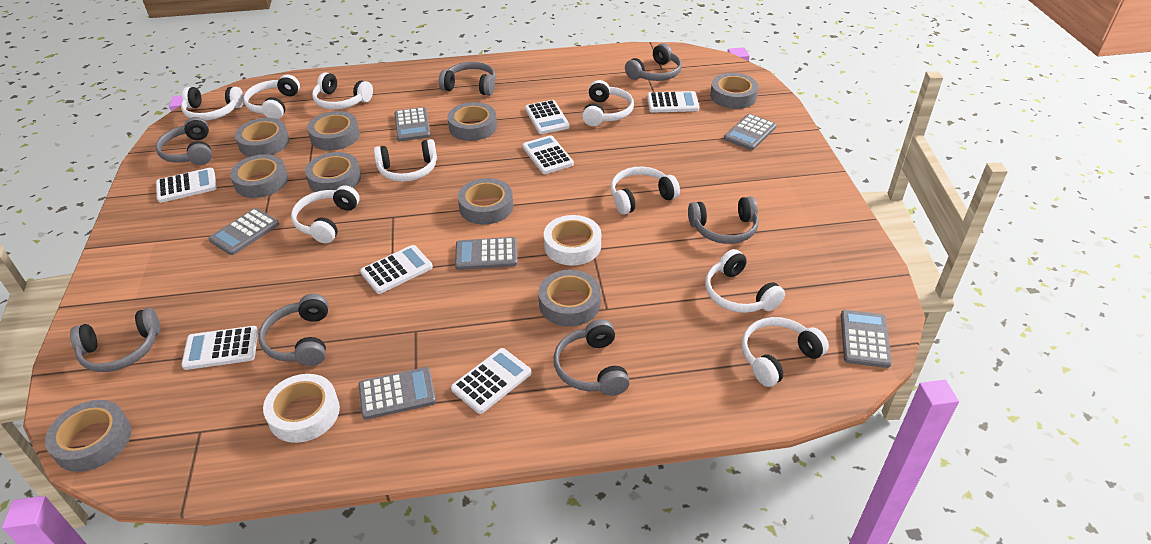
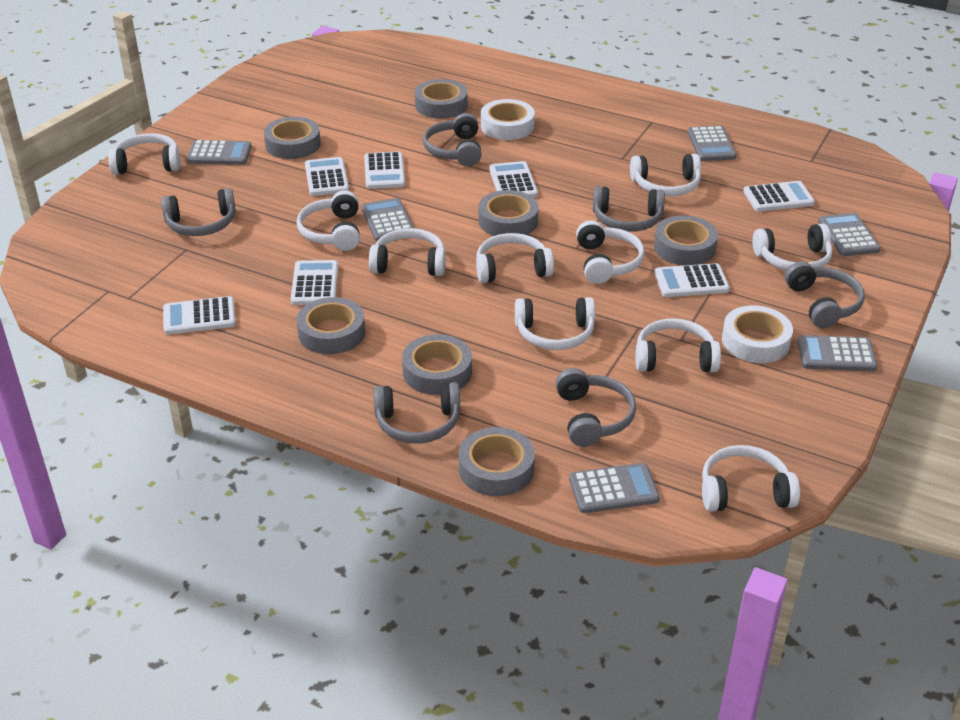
grey headphones: 7 -> 6
grey tape: 9 -> 7
white headphones: 9 -> 10

